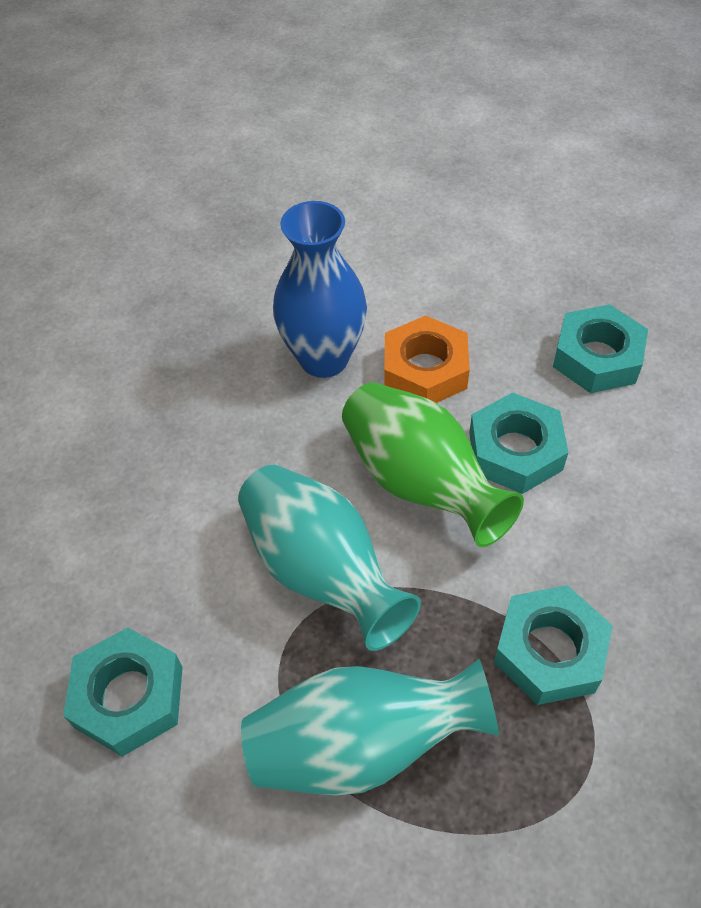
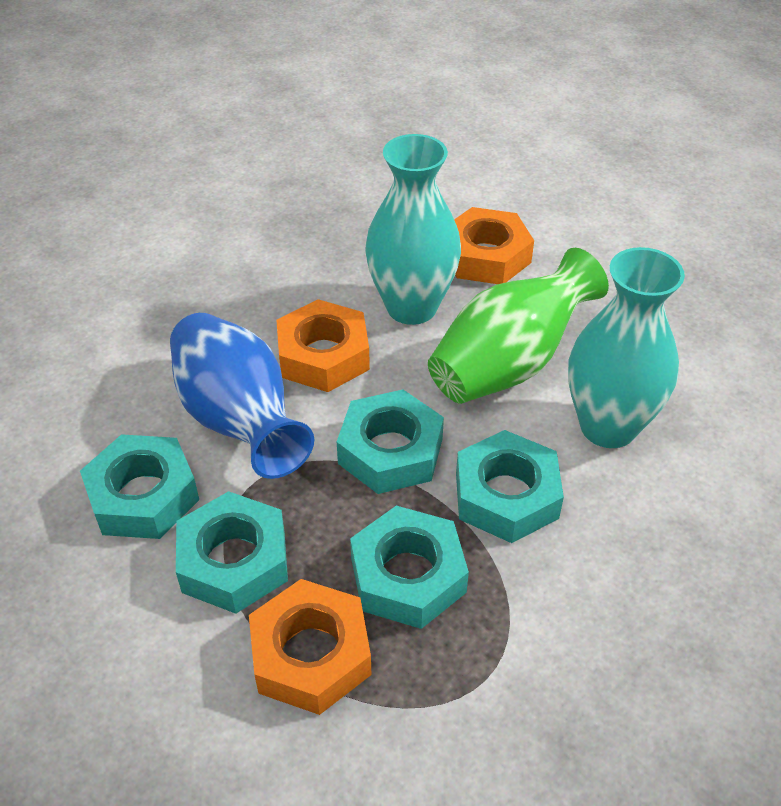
orange nut: 1 -> 3
turquoise nut: 4 -> 5

